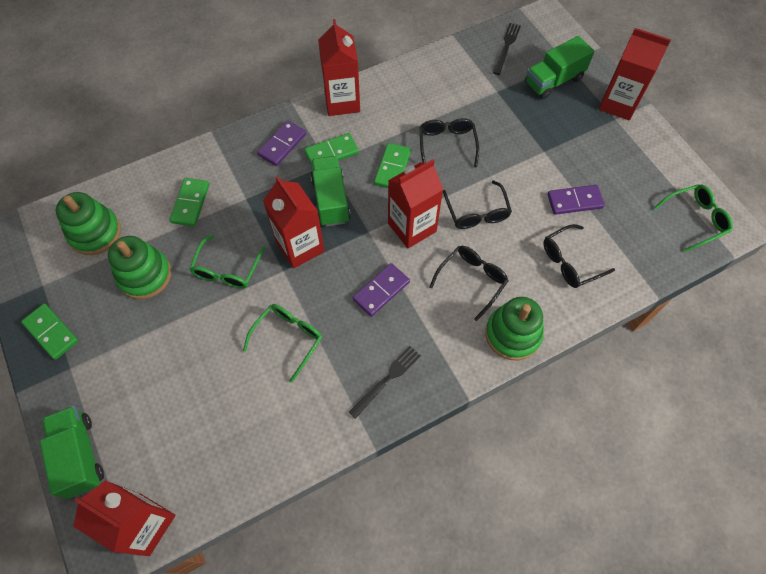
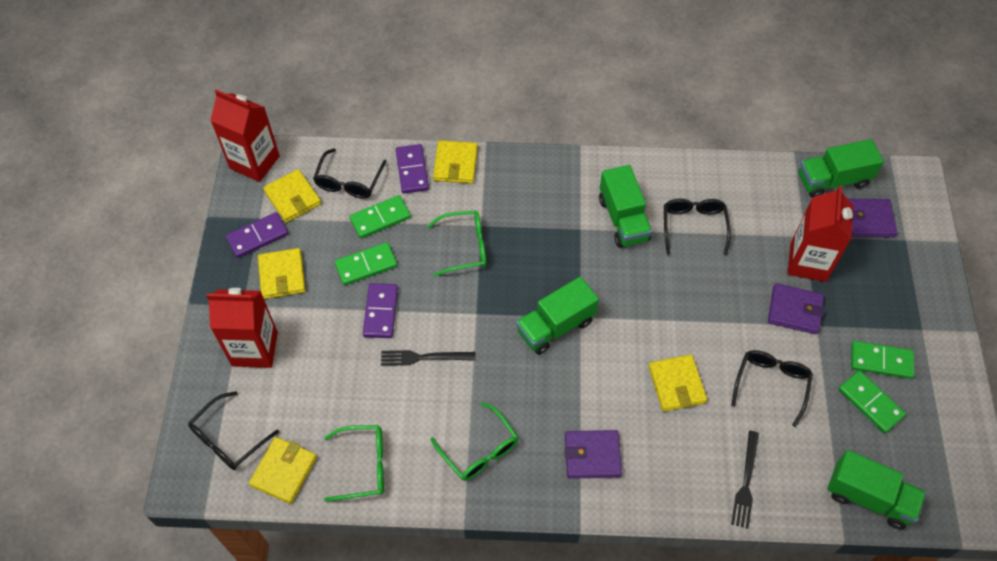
green stacking toy: 3 -> 0
green truck: 3 -> 4
purple wallet: 0 -> 3
red carton: 5 -> 3
yellow wallet: 0 -> 5

